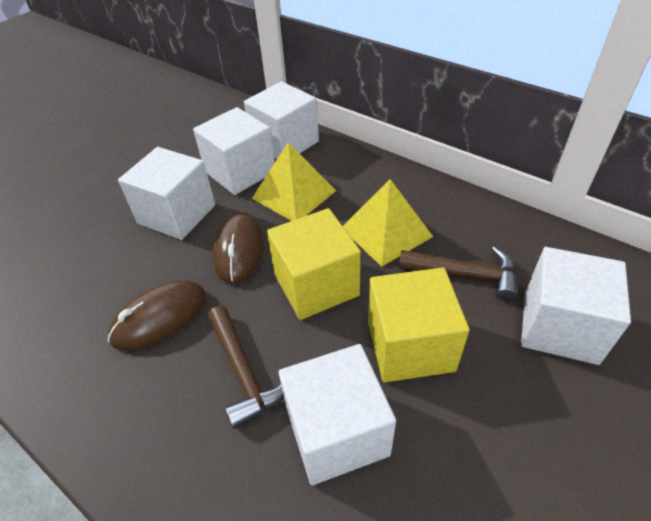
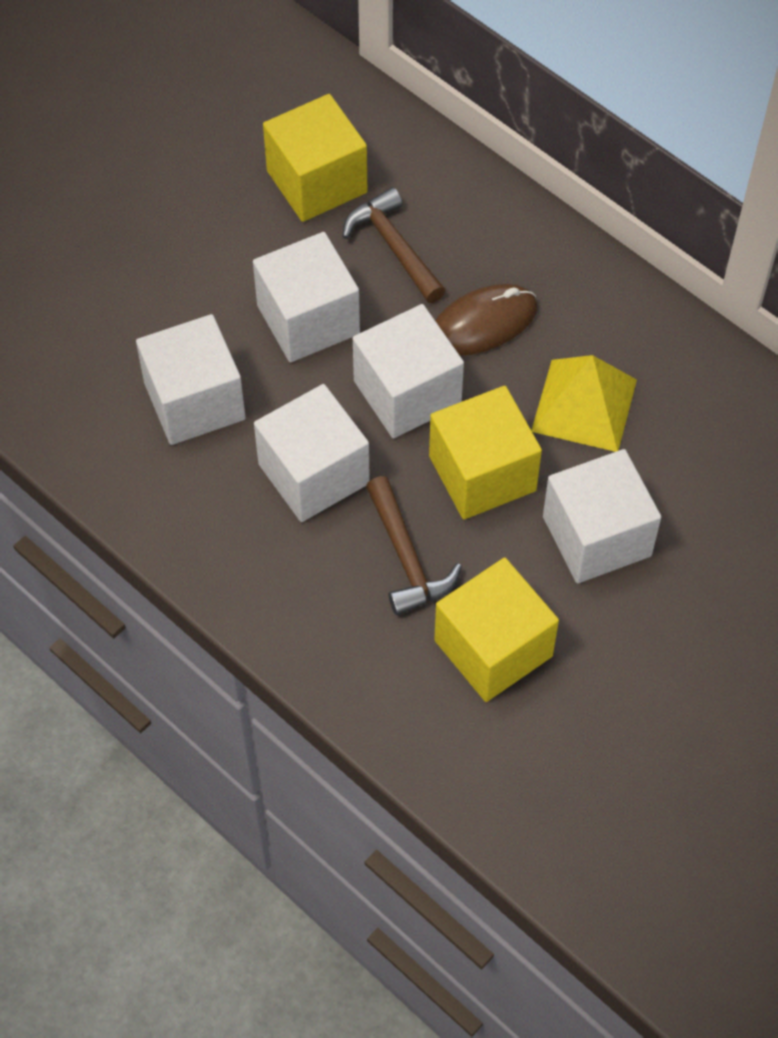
brown mouse: 2 -> 1
yellow cube: 2 -> 3
yellow pyramid: 2 -> 1

